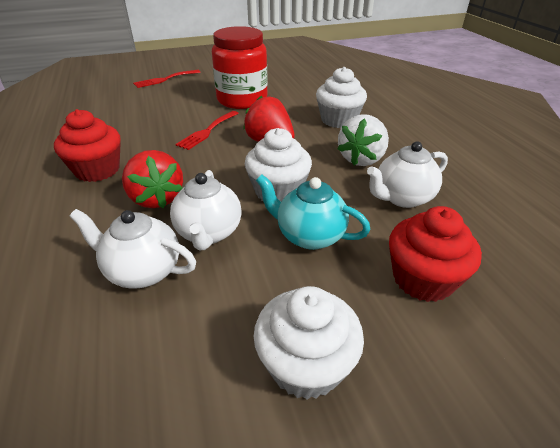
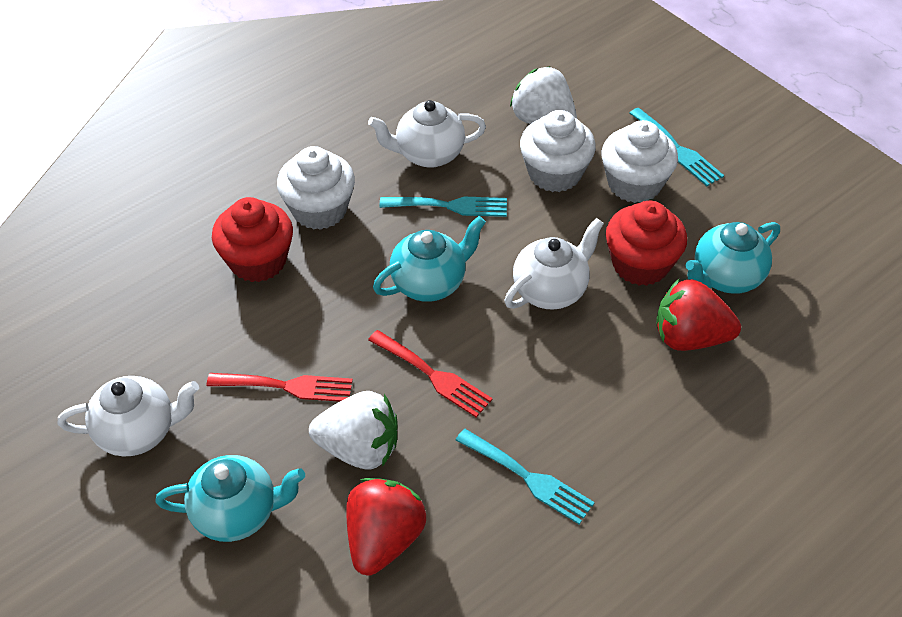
red jar: 1 -> 0
turquoise fork: 0 -> 3
turquoise teapot: 1 -> 3
white strawberry: 1 -> 2

